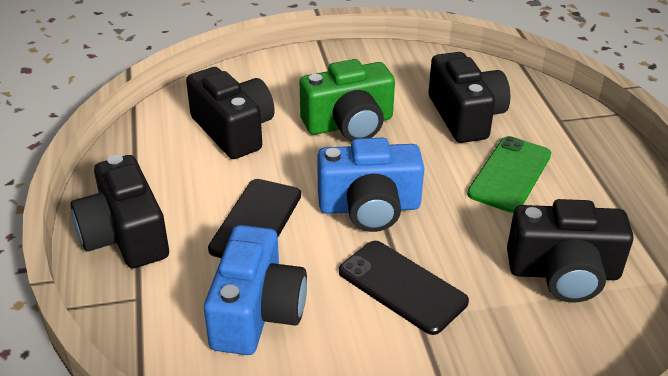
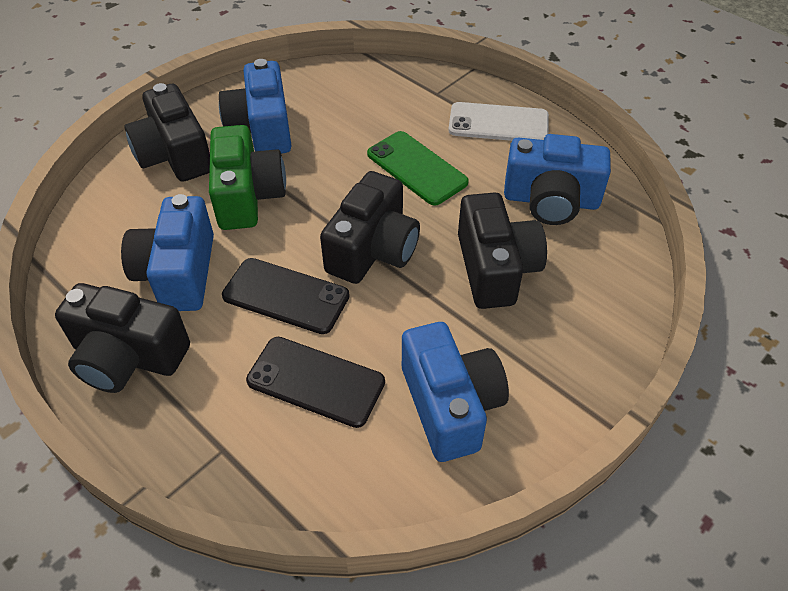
blue camera: 2 -> 4
white phone: 0 -> 1

